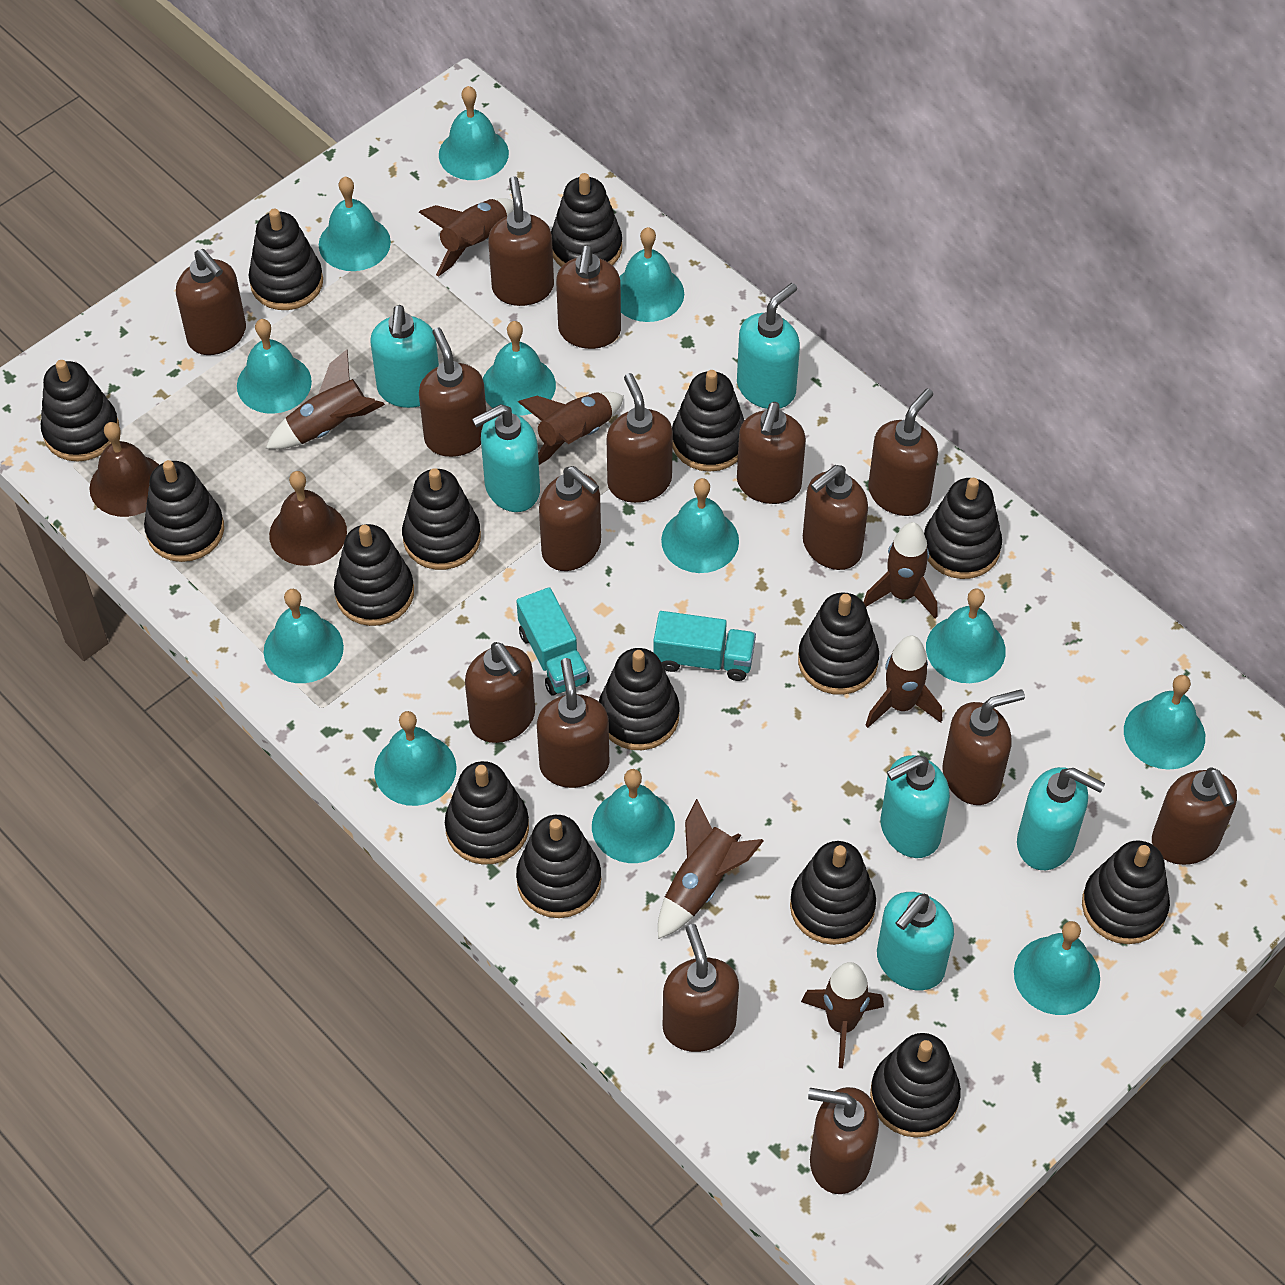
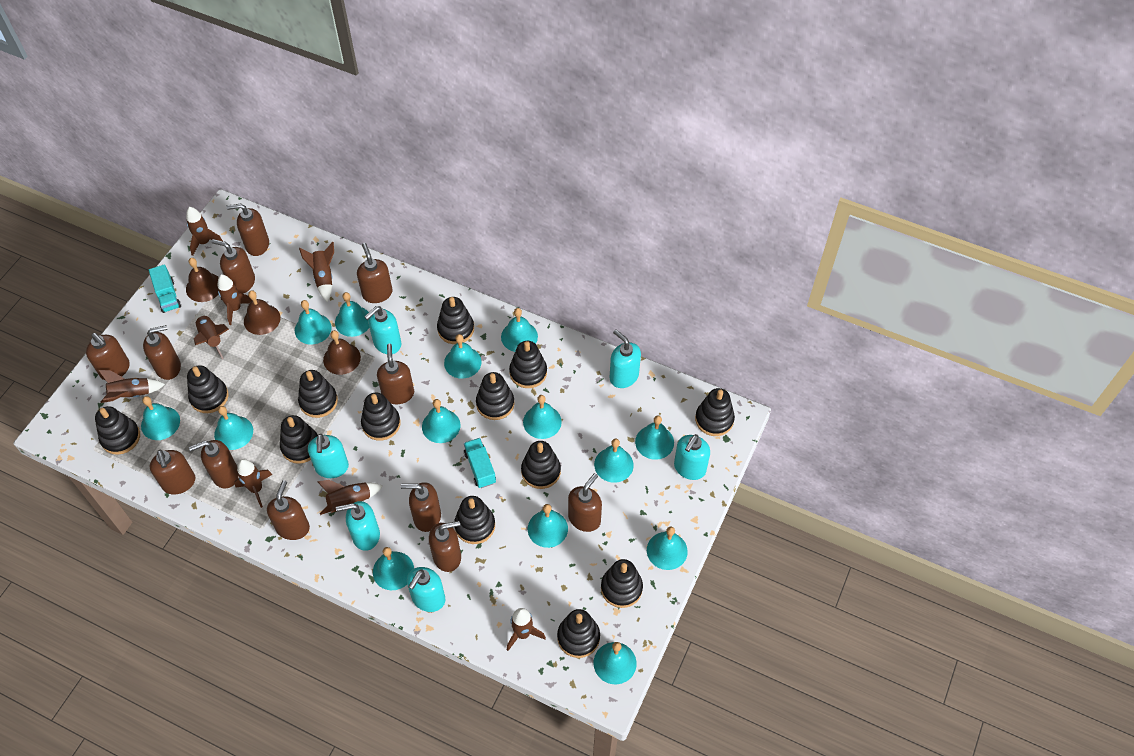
black stacking toy: 15 -> 13
brown bell: 2 -> 3
brown rocket: 7 -> 8
brown soap dispenser: 15 -> 12
turquoise bell: 12 -> 14

